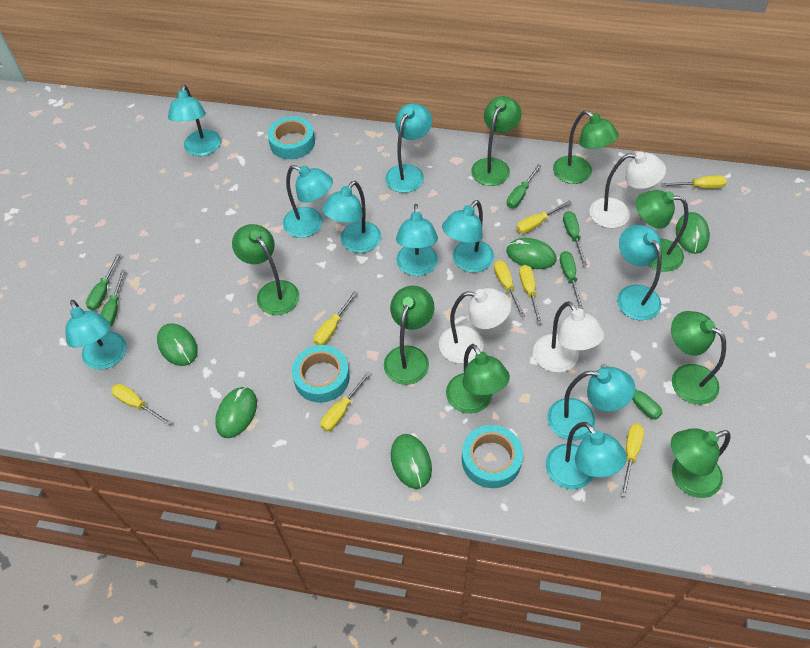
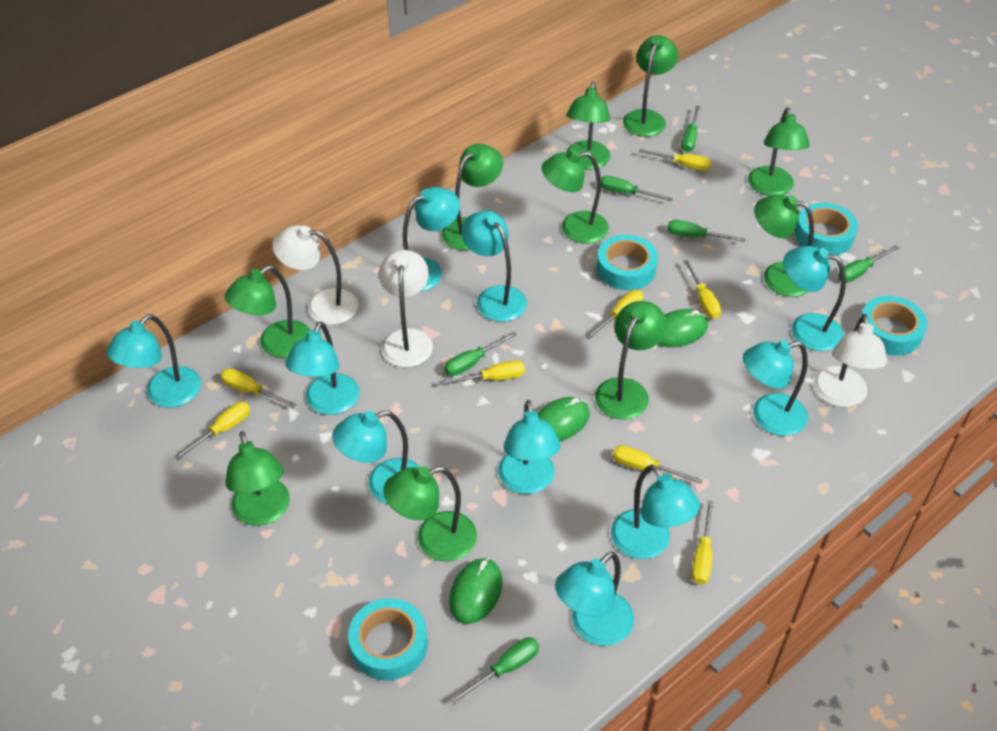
green lamp: 8 -> 10
green mouse: 5 -> 3
turquoise tape: 3 -> 4

